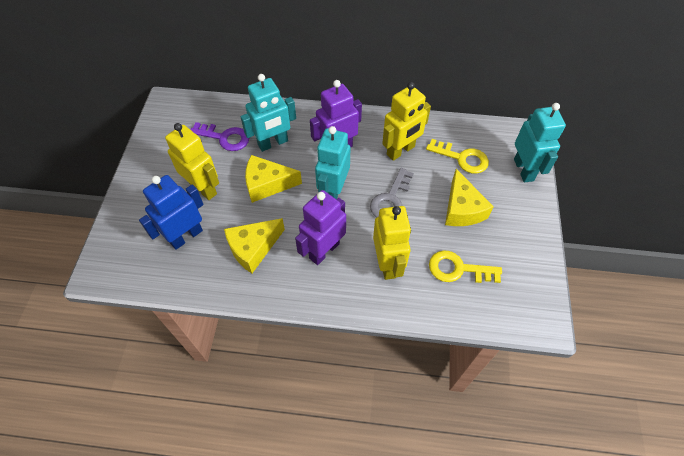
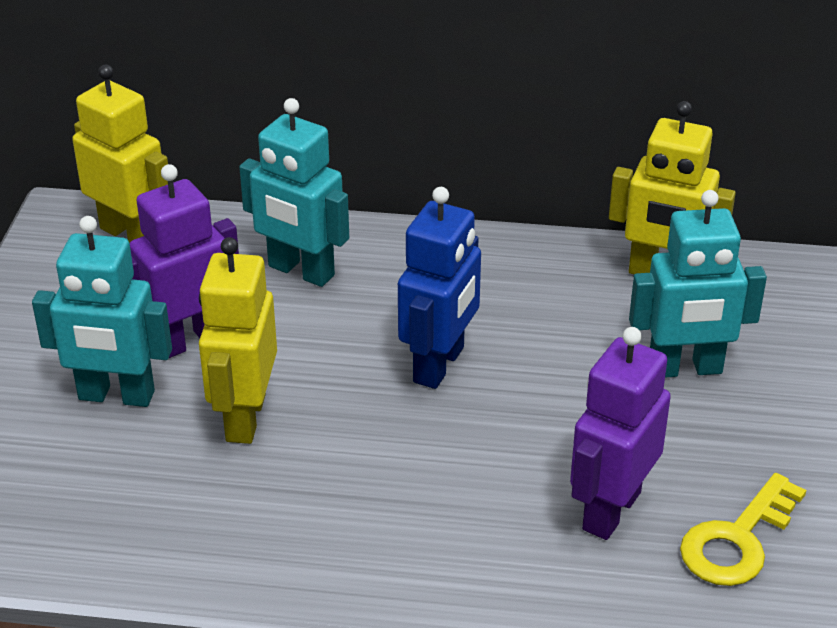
grey key: 1 -> 0
purple key: 1 -> 0
yellow cheese: 3 -> 0
yellow key: 2 -> 1

